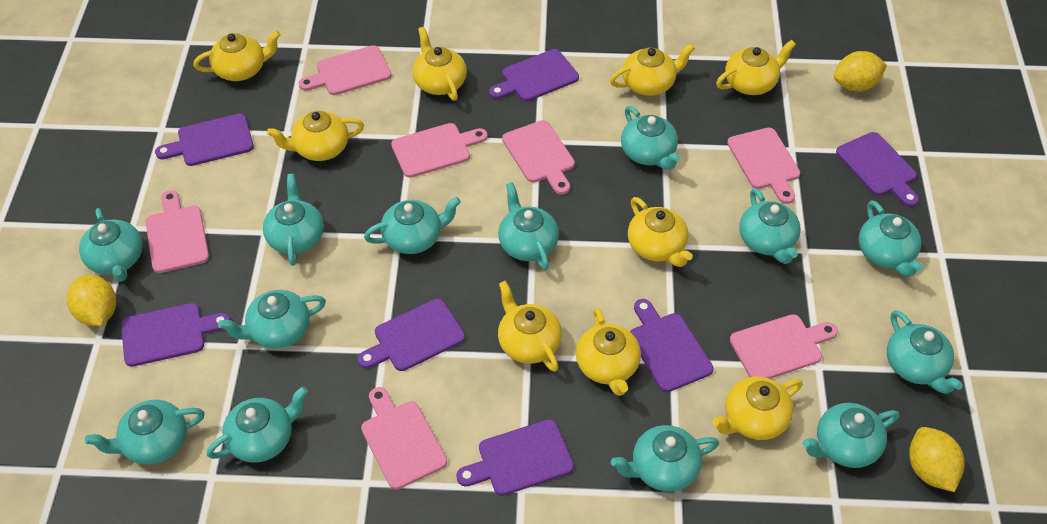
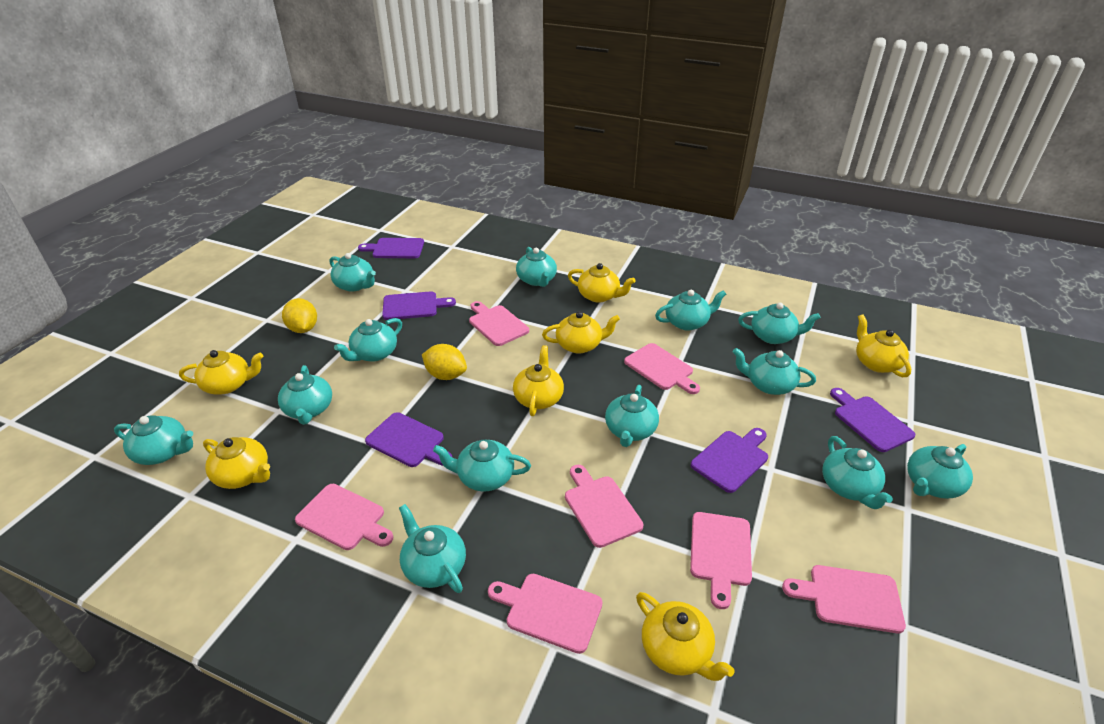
purple cutting board: 7 -> 5
yellow lemon: 3 -> 2
yellow teapot: 9 -> 7

